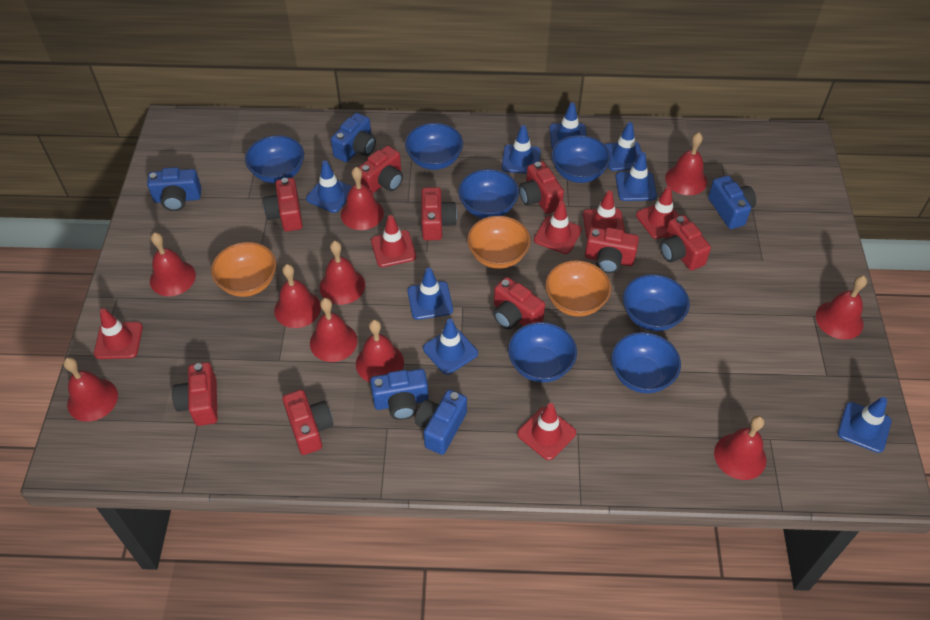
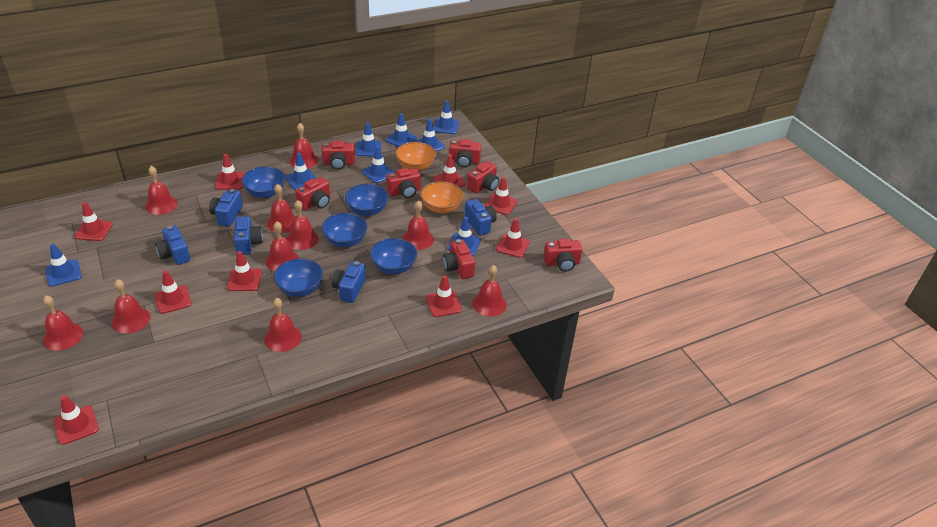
blue bowl: 7 -> 5
orange bowl: 3 -> 2
red camera: 9 -> 7
red traffic cone: 6 -> 9

